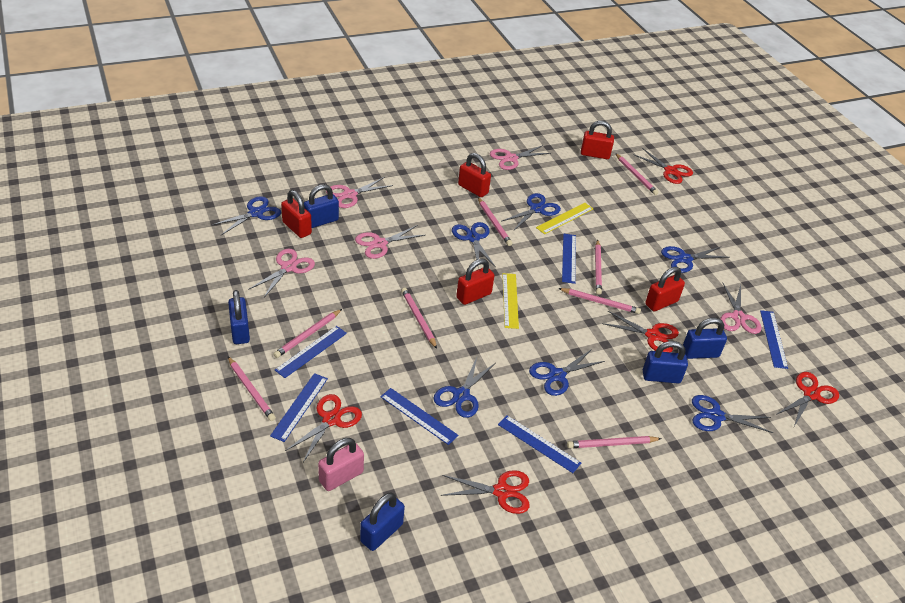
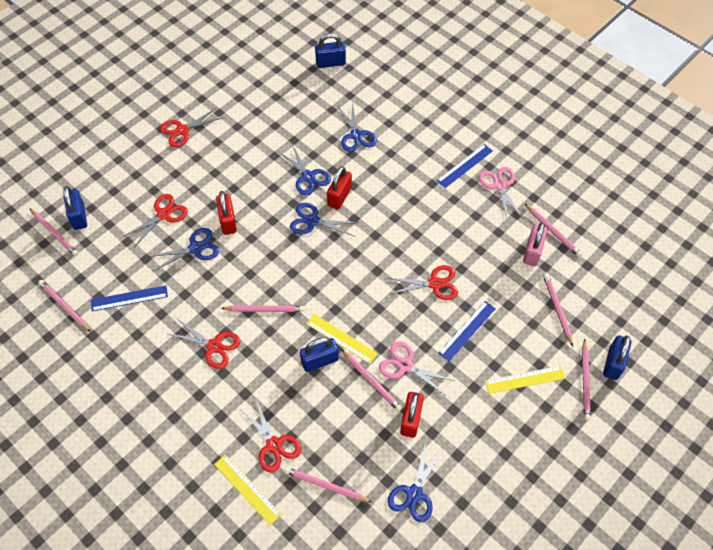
blue padlock: 5 -> 4
blue ruler: 6 -> 3
blue scissors: 7 -> 5
pink scissors: 5 -> 2
red padlock: 5 -> 3
yellow ruler: 2 -> 3

